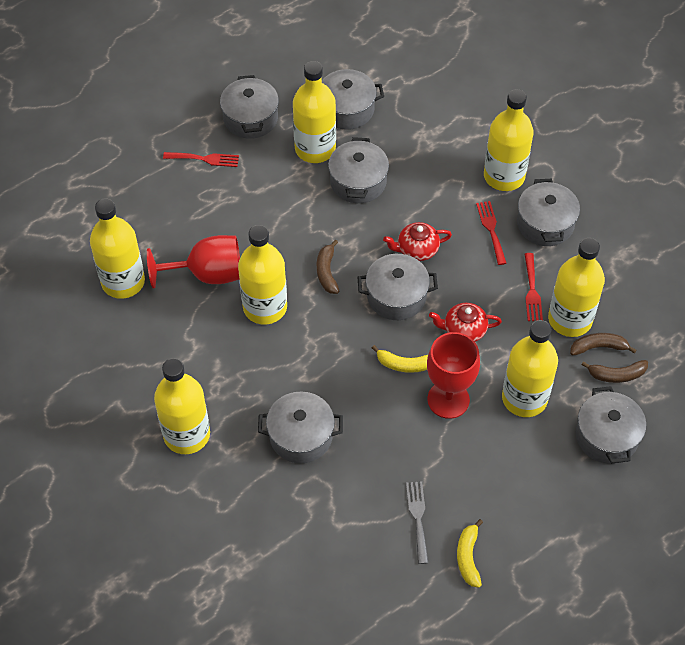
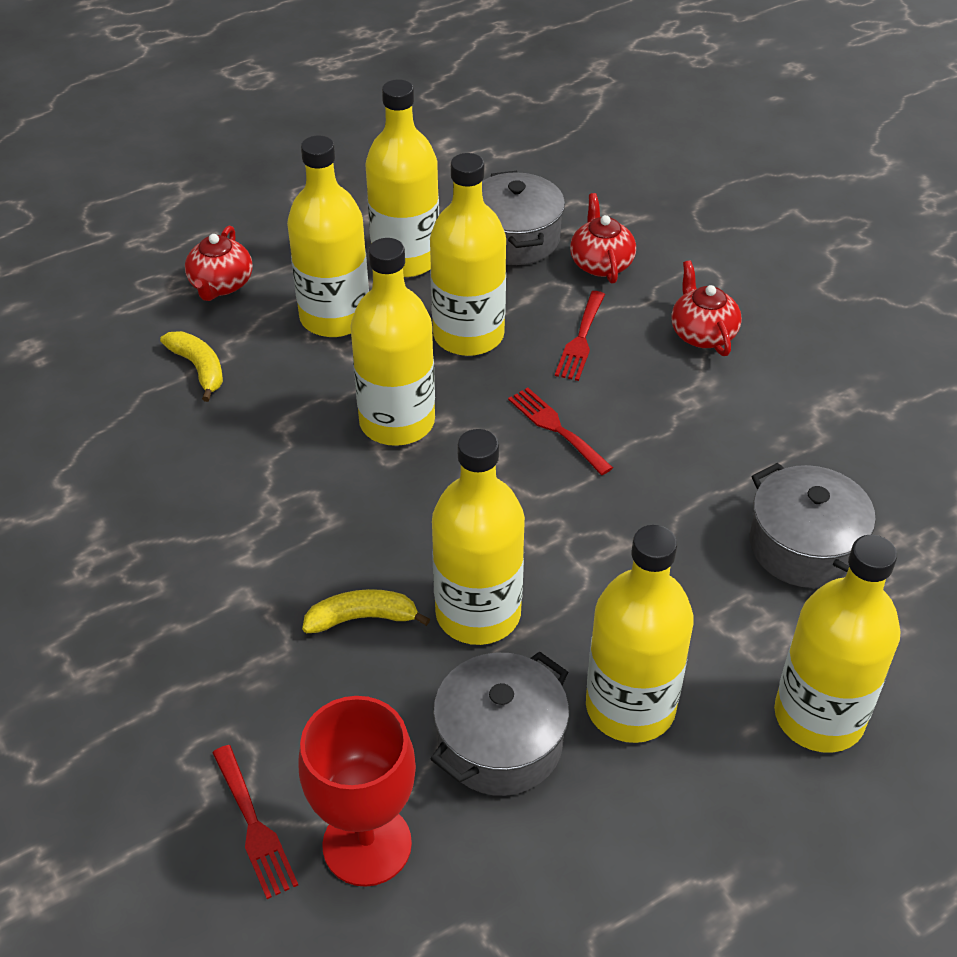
brown banana: 3 -> 0
grey fork: 1 -> 0
grey pot: 7 -> 3
red goblet: 2 -> 1
red teapot: 2 -> 3

